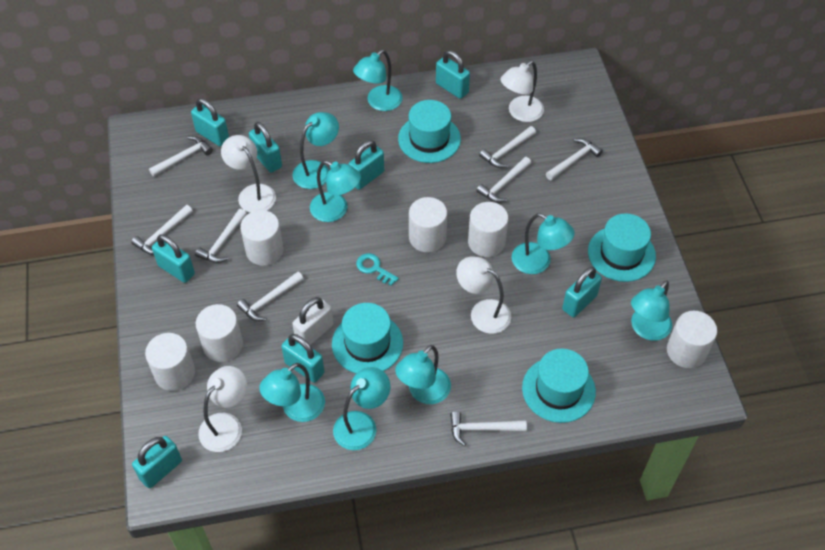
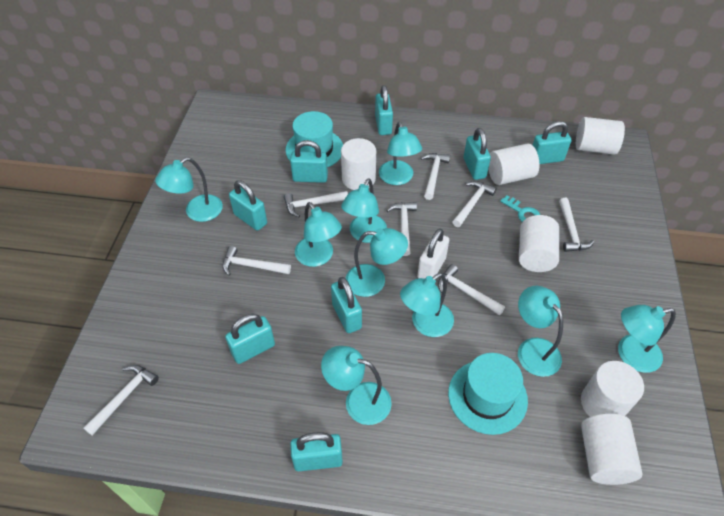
turquoise hat: 4 -> 2
turquoise lamp: 8 -> 9
white lamp: 4 -> 0

